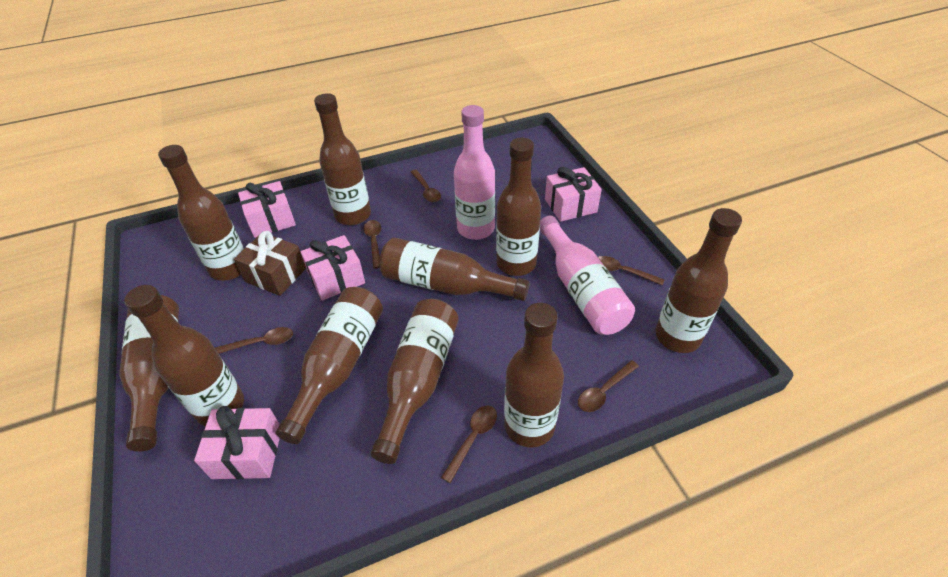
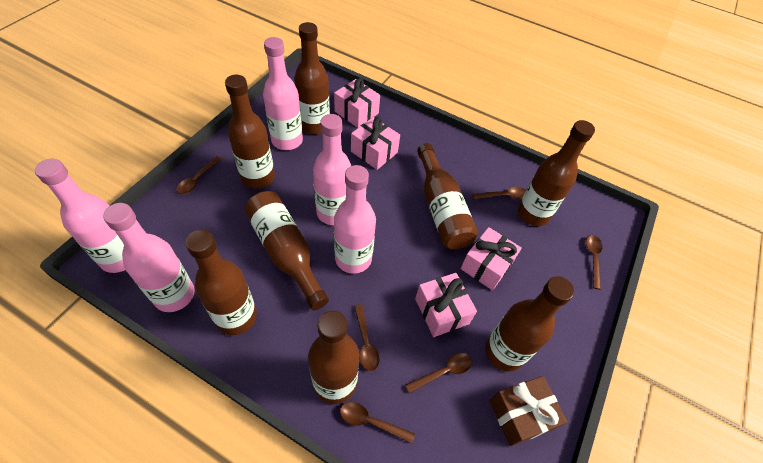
brown bottle: 10 -> 8
pink bottle: 2 -> 5

